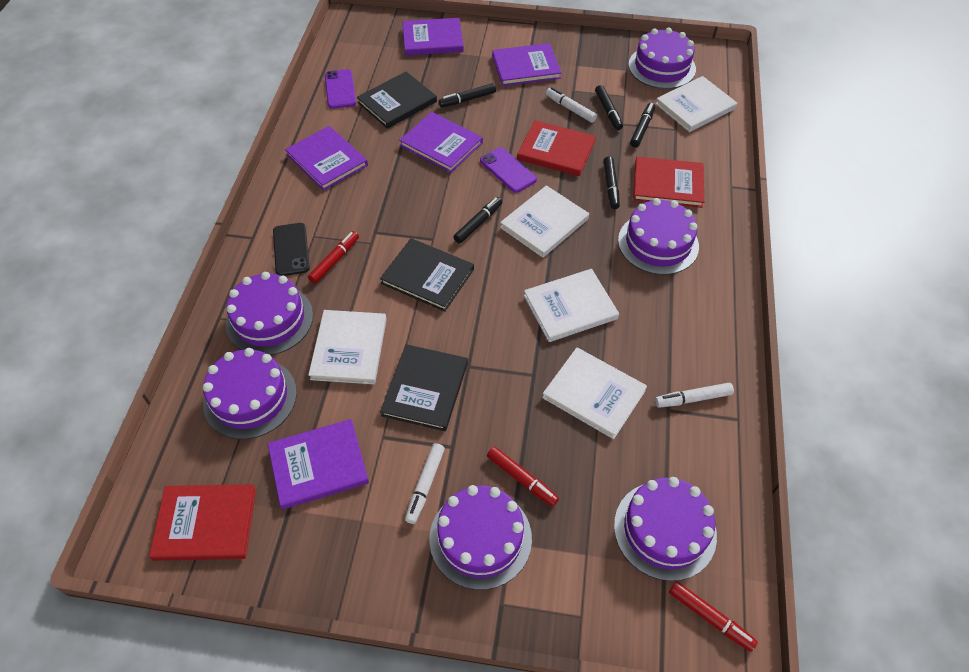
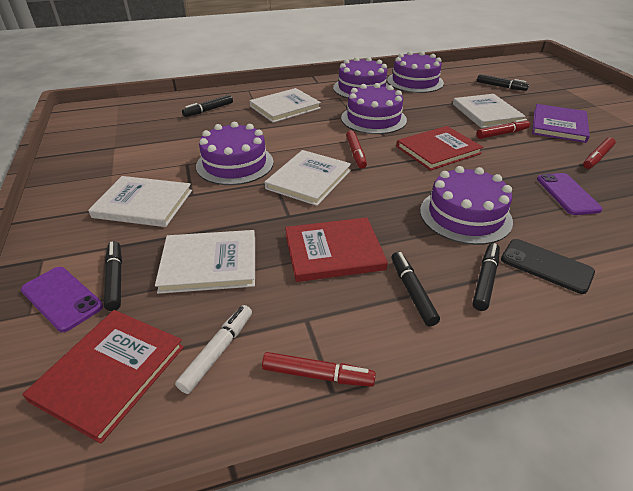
black book: 3 -> 0
purple book: 5 -> 1
purple cake: 6 -> 5
red marker: 3 -> 4
white marker: 3 -> 1

